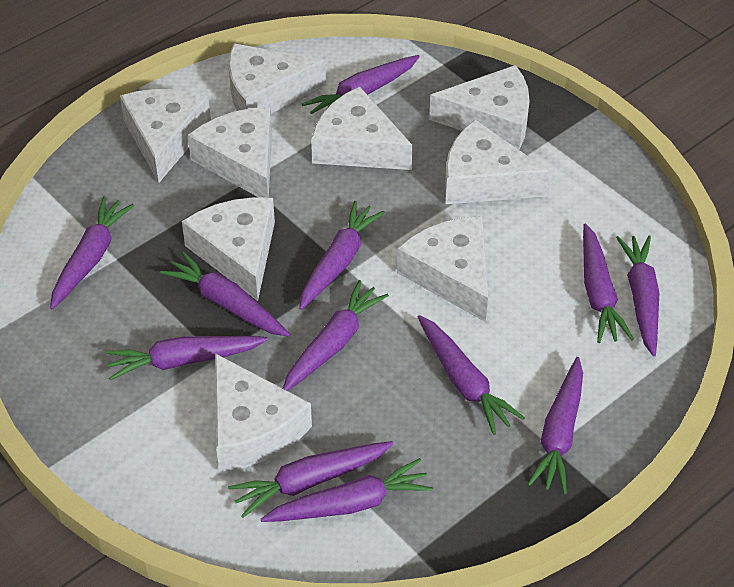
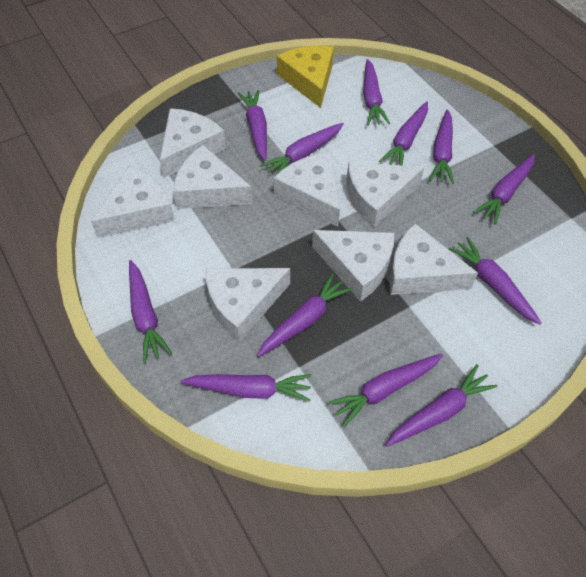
white cheese: 9 -> 8
yellow cheese: 0 -> 1

